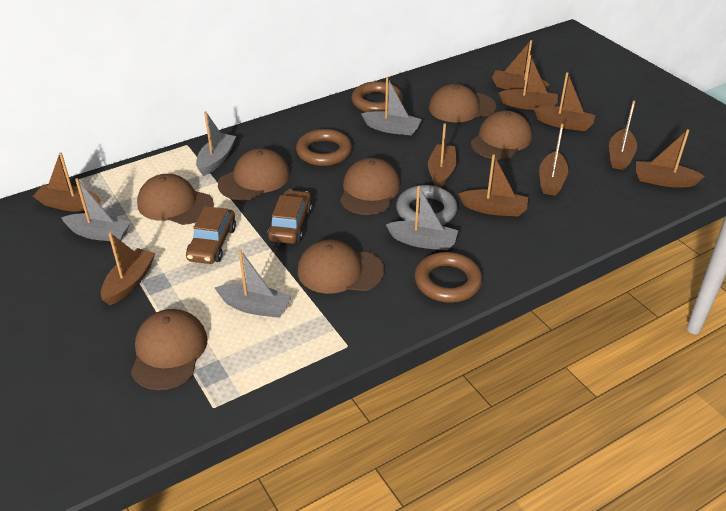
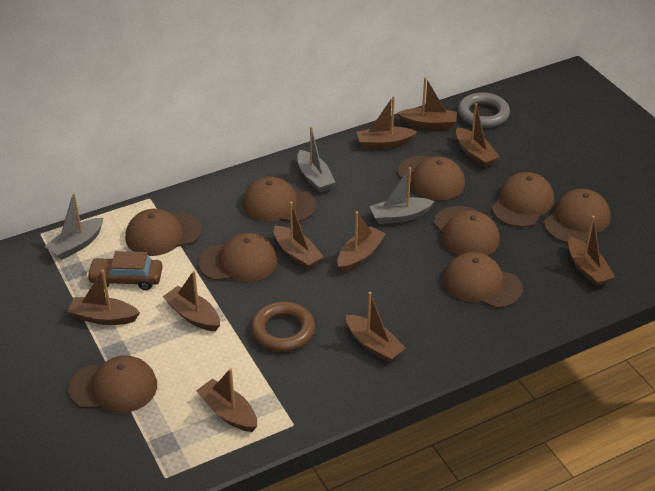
brown cap: 7 -> 9
brown car: 2 -> 1
brown ring: 3 -> 1
grey boat: 5 -> 3

